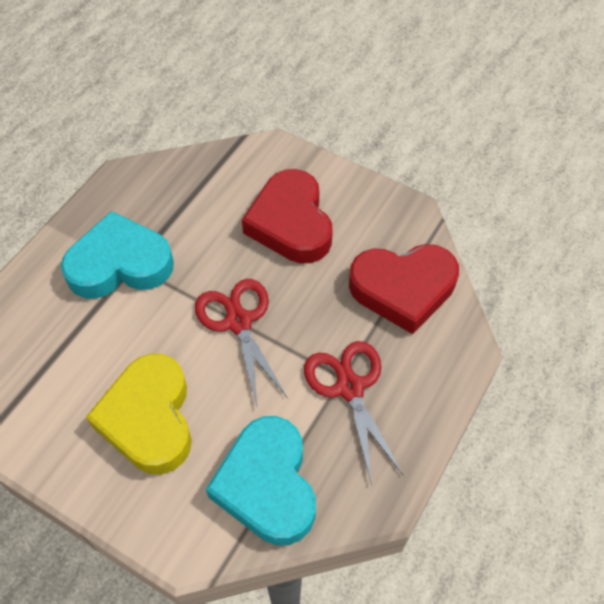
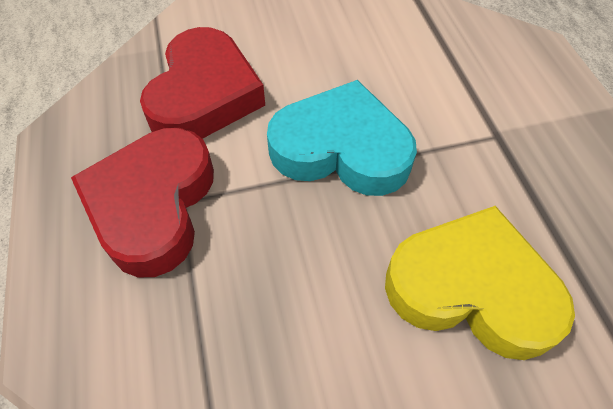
red scissors: 2 -> 0
turquoise heart: 2 -> 1

